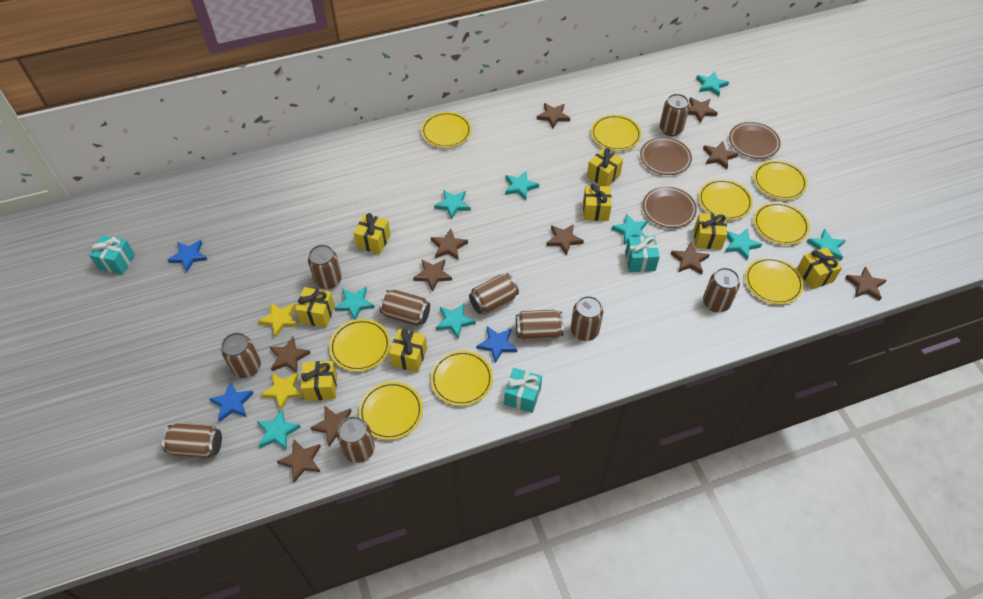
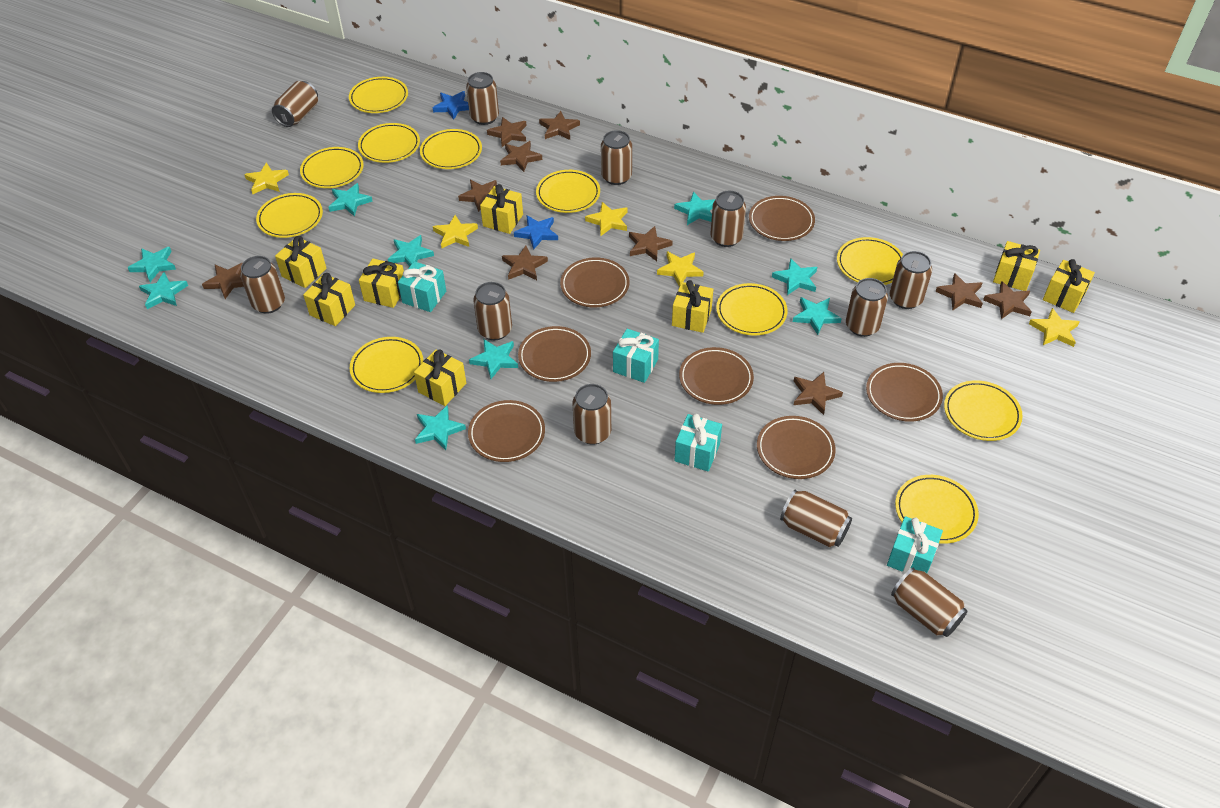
blue star: 3 -> 2
brown can: 10 -> 11
brown plate: 3 -> 7
brown star: 11 -> 10
turquoise gift: 3 -> 4
yellow plate: 9 -> 11
yellow star: 2 -> 5

